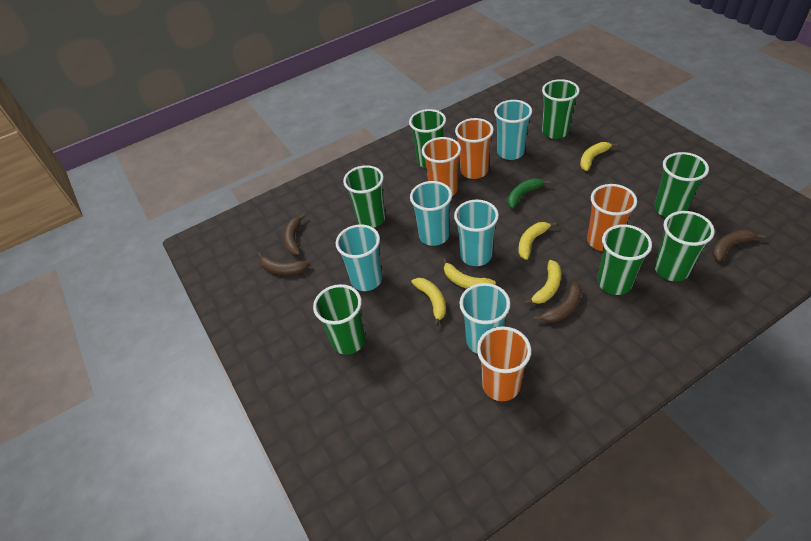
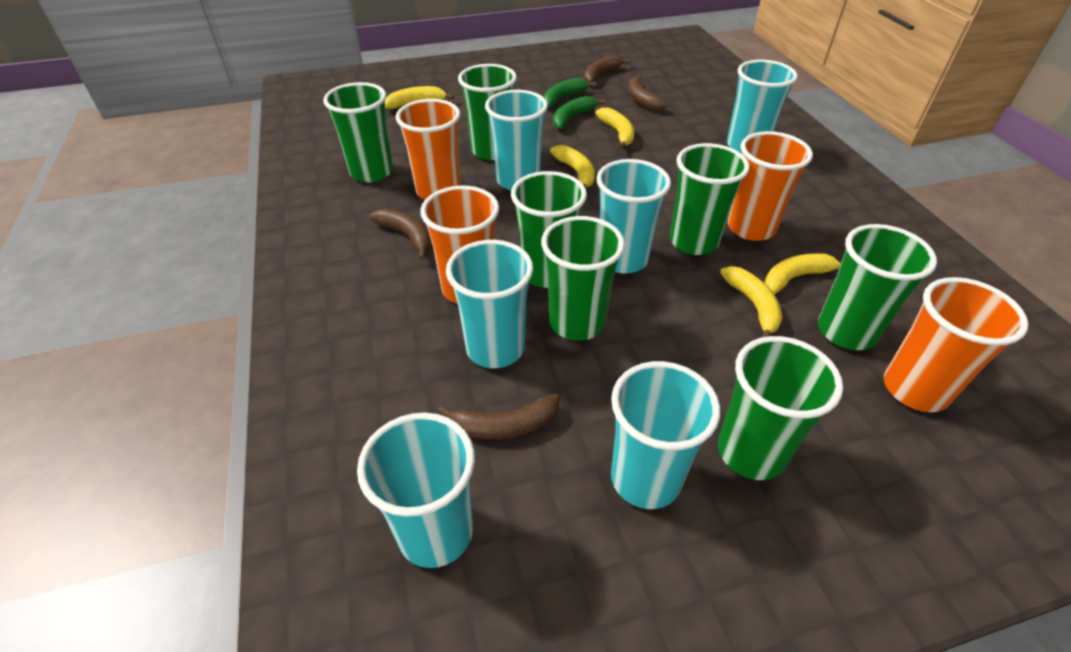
green banana: 1 -> 2
turquoise cup: 5 -> 6

